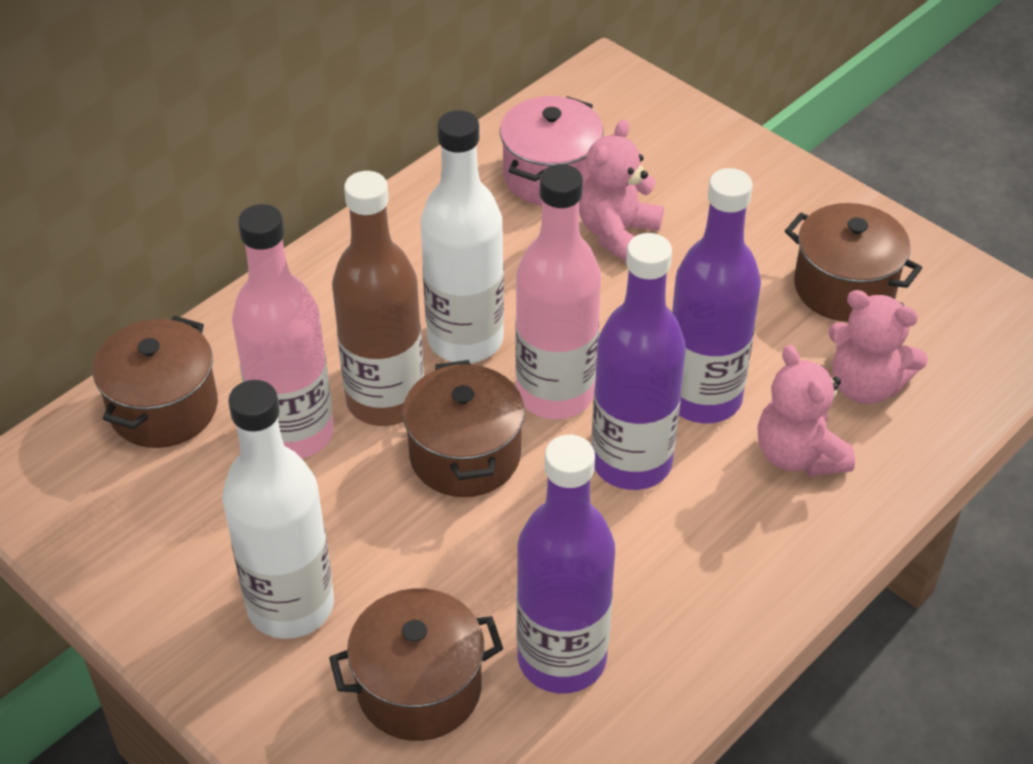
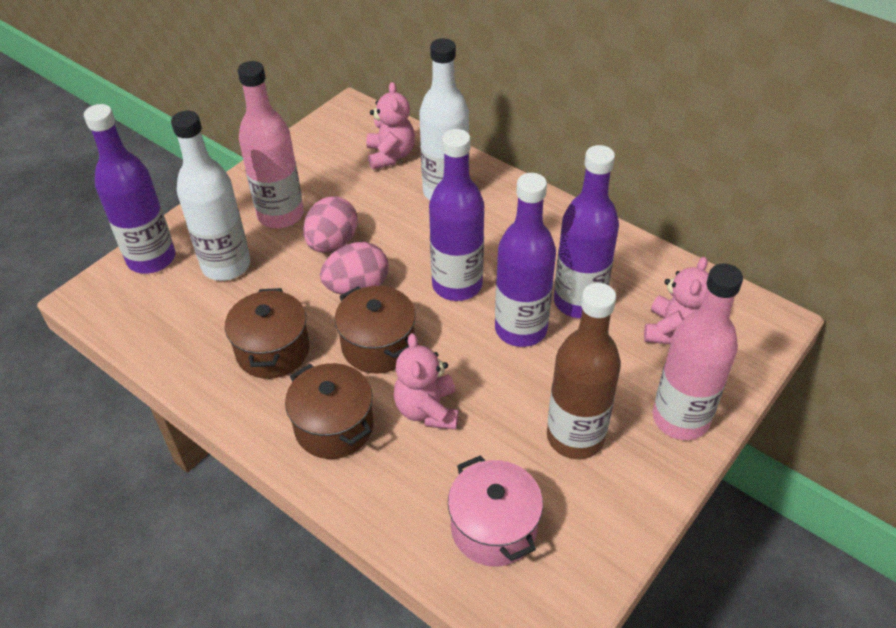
brown pot: 4 -> 3
pink egg: 0 -> 2
purple bottle: 3 -> 4

